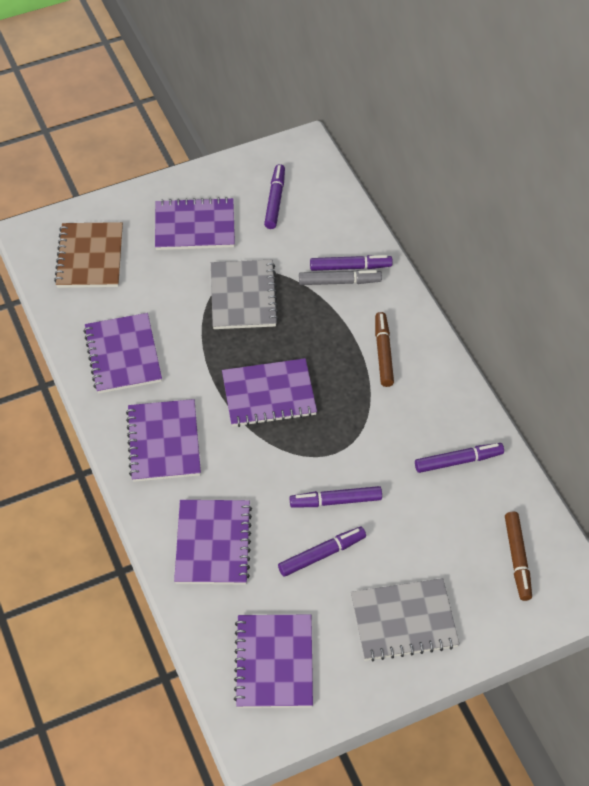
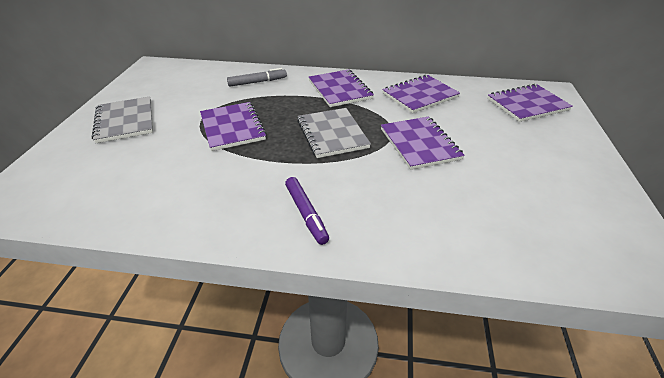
brown marker: 2 -> 0
brown notebook: 1 -> 0
purple marker: 5 -> 1
purple notebook: 6 -> 5

